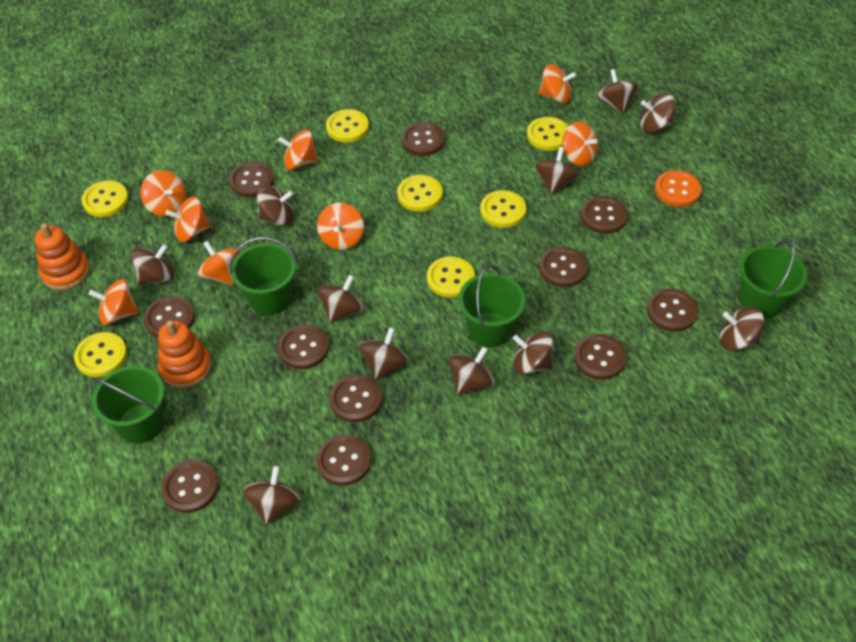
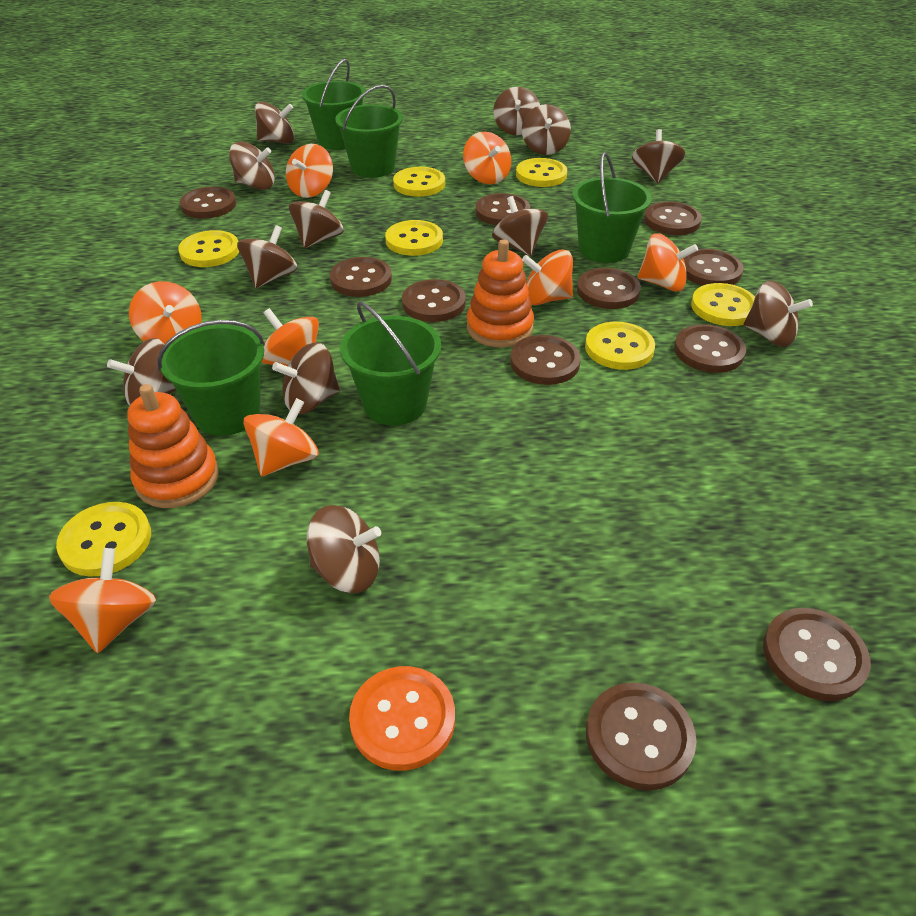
brown spinning top: 11 -> 12
green bucket: 4 -> 5

